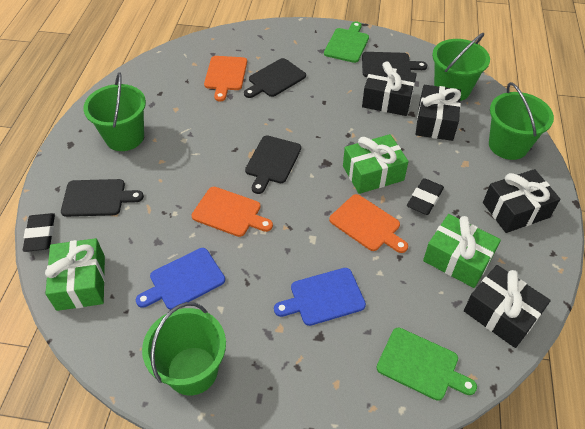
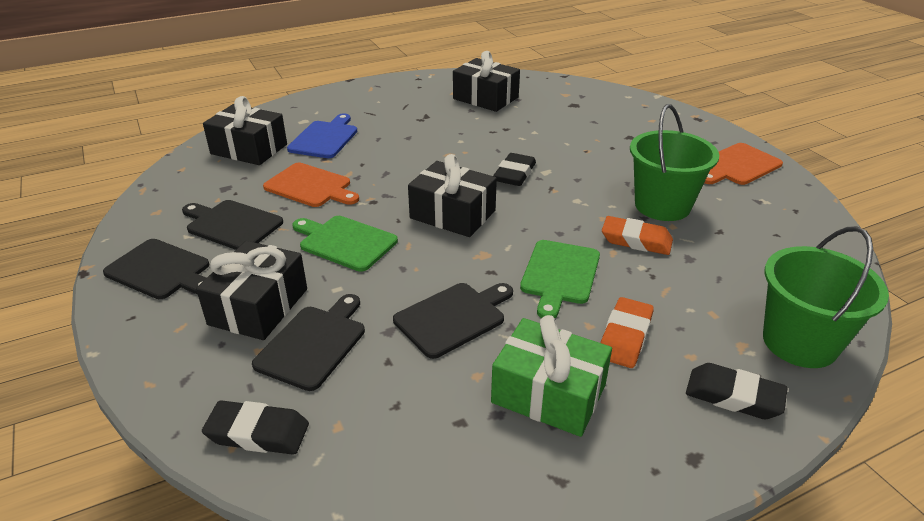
black eraser: 2 -> 3
blue cutting board: 2 -> 1
green bucket: 4 -> 2
green gift: 3 -> 1
orange cutting board: 3 -> 2
orange eraser: 0 -> 2

